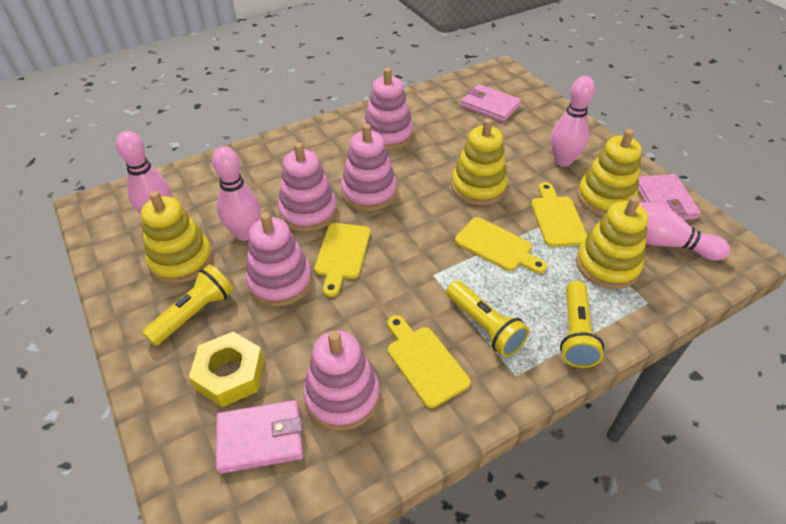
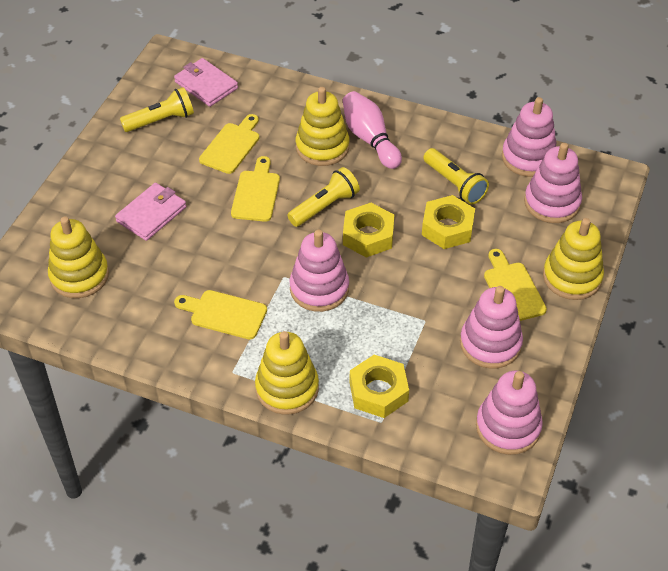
pink bowling pin: 4 -> 1
pink wallet: 3 -> 2
yellow nut: 1 -> 3

